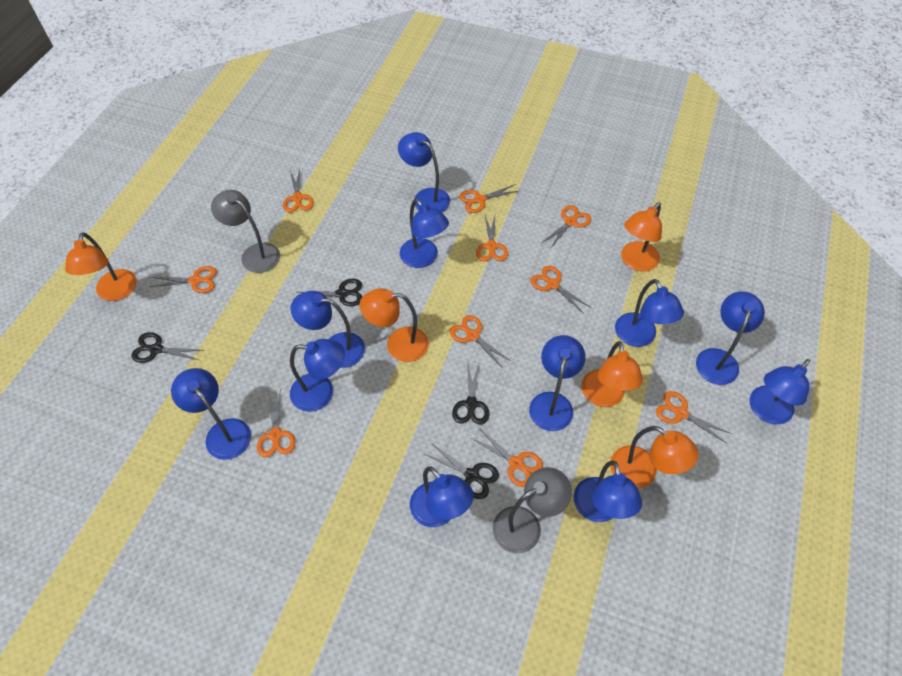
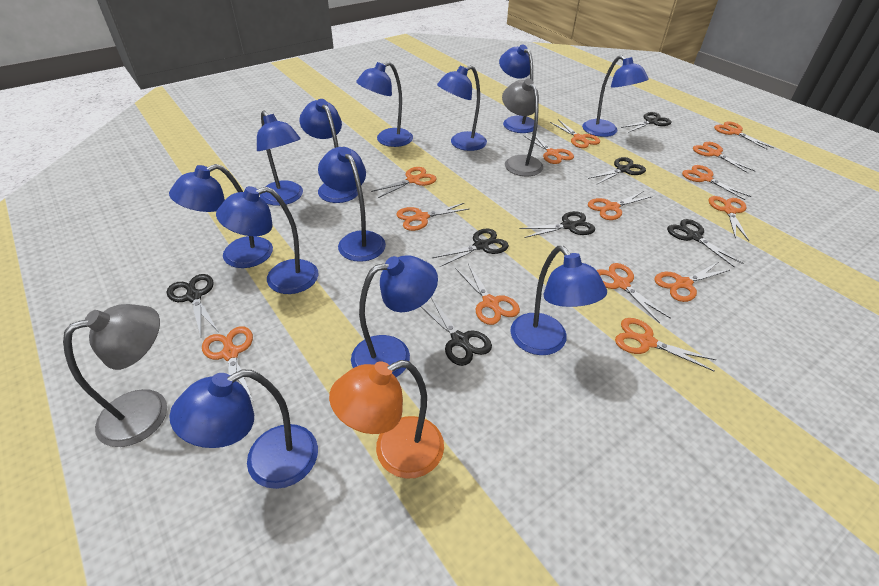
black scissors: 4 -> 7
blue lamp: 11 -> 12
orange lamp: 5 -> 1
orange scissors: 10 -> 14

